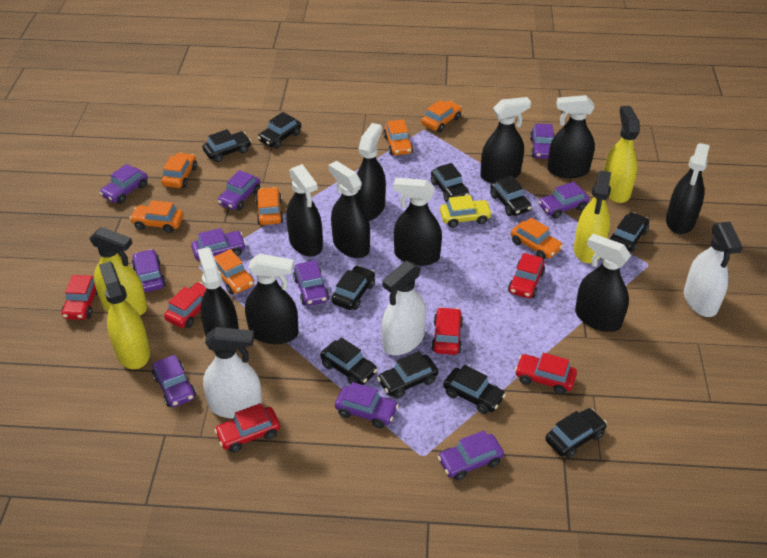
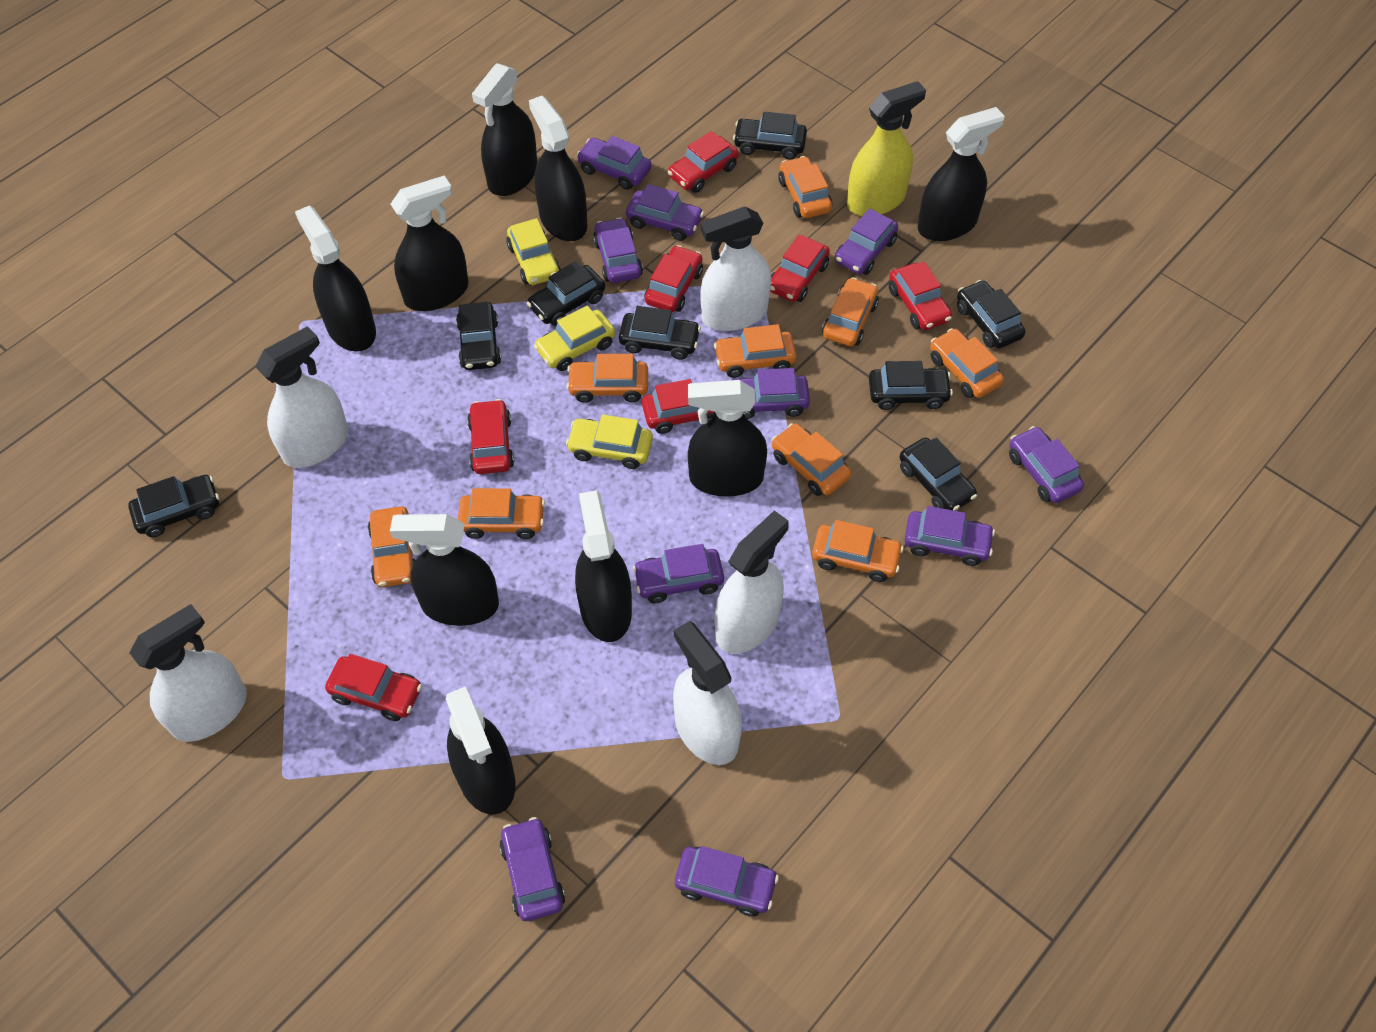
black car: 10 -> 8
black spray bottle: 10 -> 9
orange car: 7 -> 9
red car: 6 -> 7
white spray bottle: 3 -> 5
yellow car: 1 -> 3
yellow spray bottle: 4 -> 1

